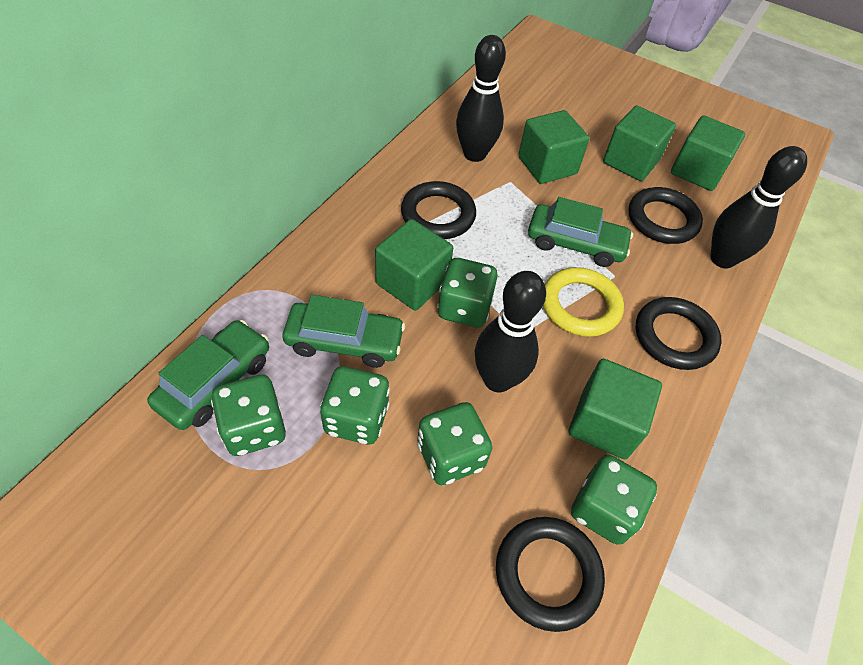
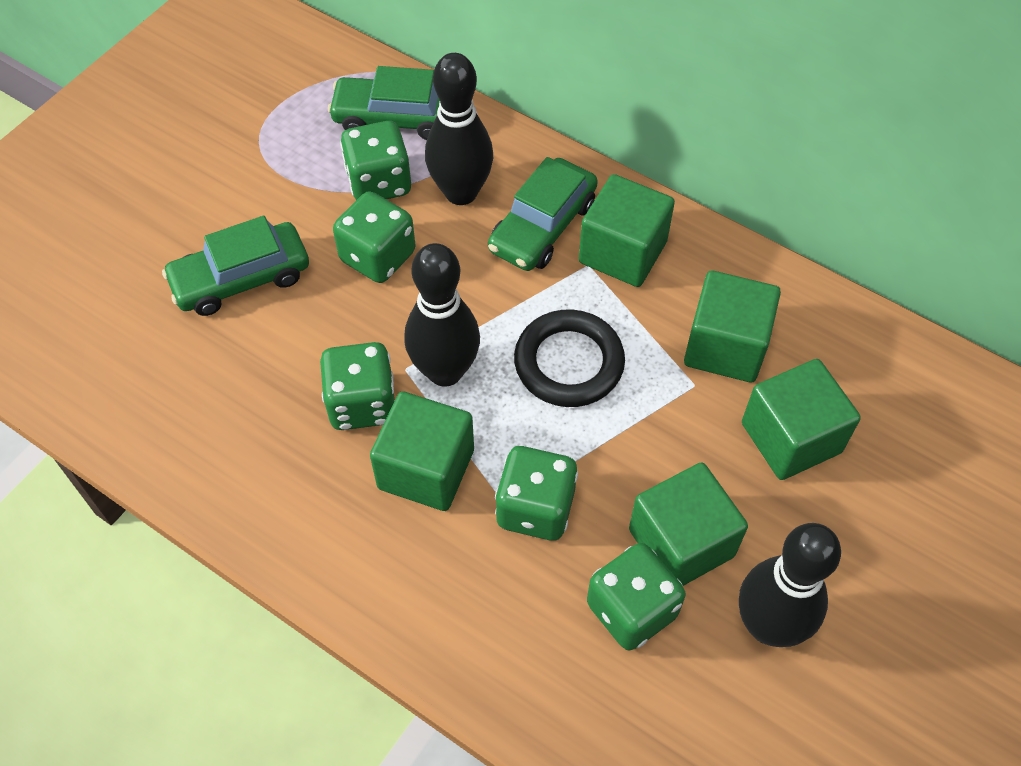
black ring: 4 -> 1
yellow ring: 1 -> 0

